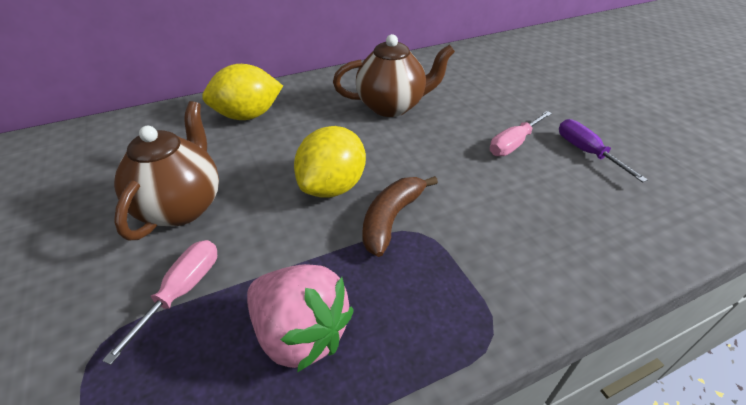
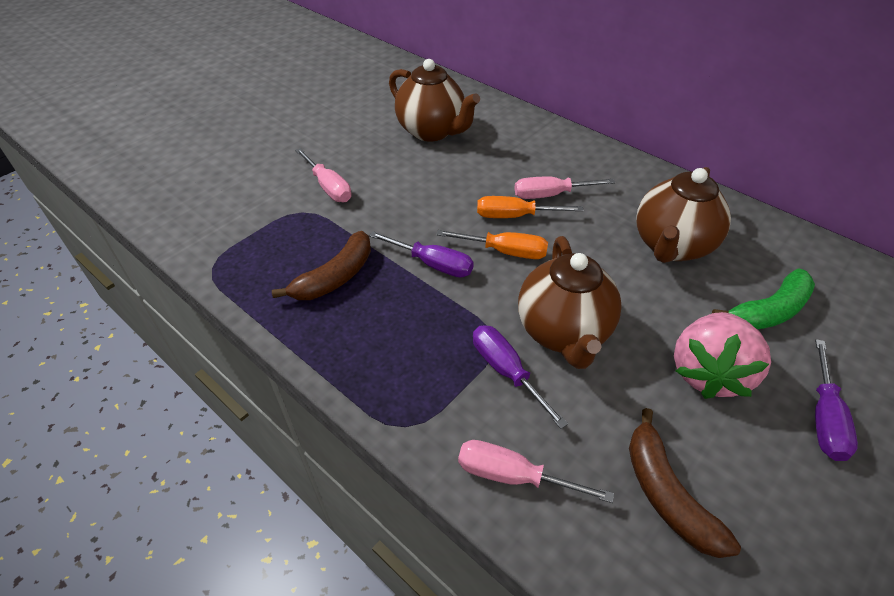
brown banana: 1 -> 2
brown teapot: 2 -> 3
green banana: 0 -> 1
orange screwdriver: 0 -> 2
pink screwdriver: 2 -> 3
purple screwdriver: 1 -> 3
yellow lemon: 2 -> 0

